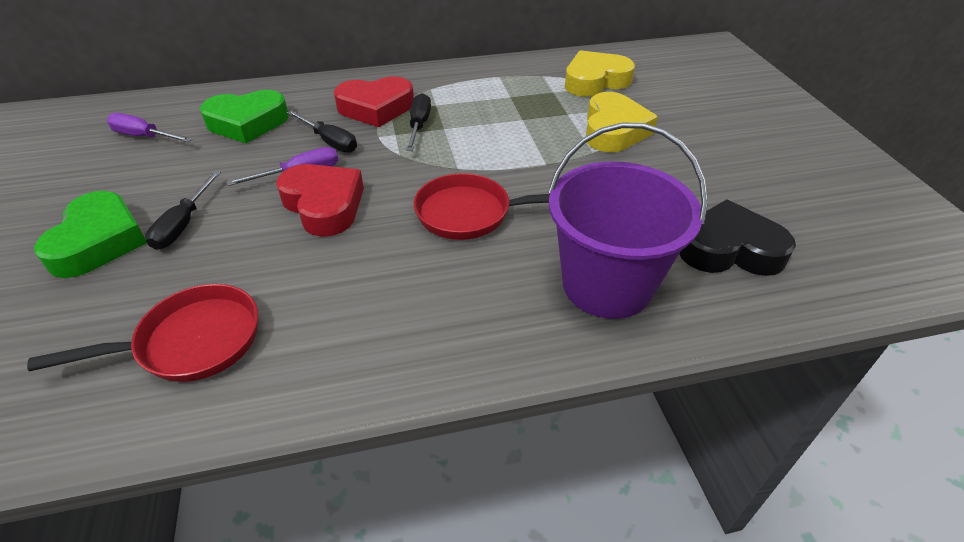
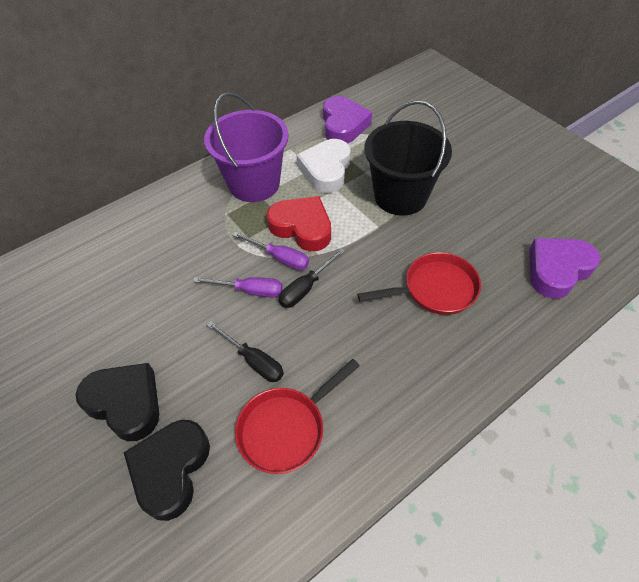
black bucket: 0 -> 1
black heart: 1 -> 2
black screwdriver: 3 -> 2
green heart: 2 -> 0
purple heart: 0 -> 2
red heart: 2 -> 1
white heart: 0 -> 1
yellow heart: 2 -> 0

